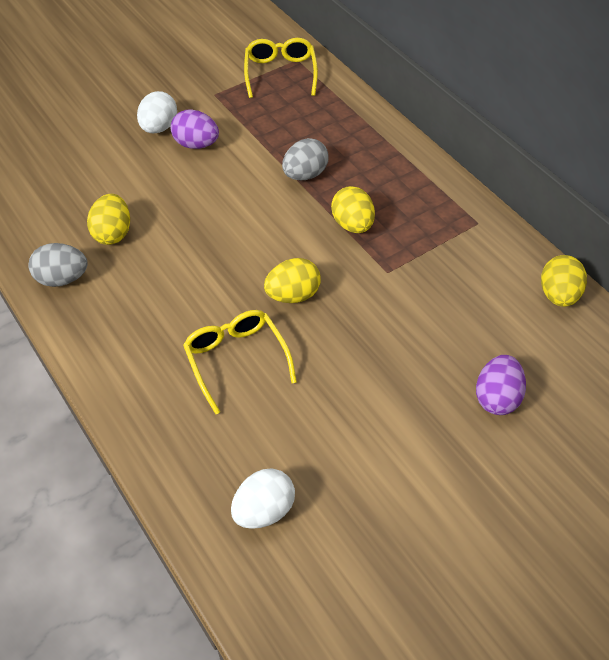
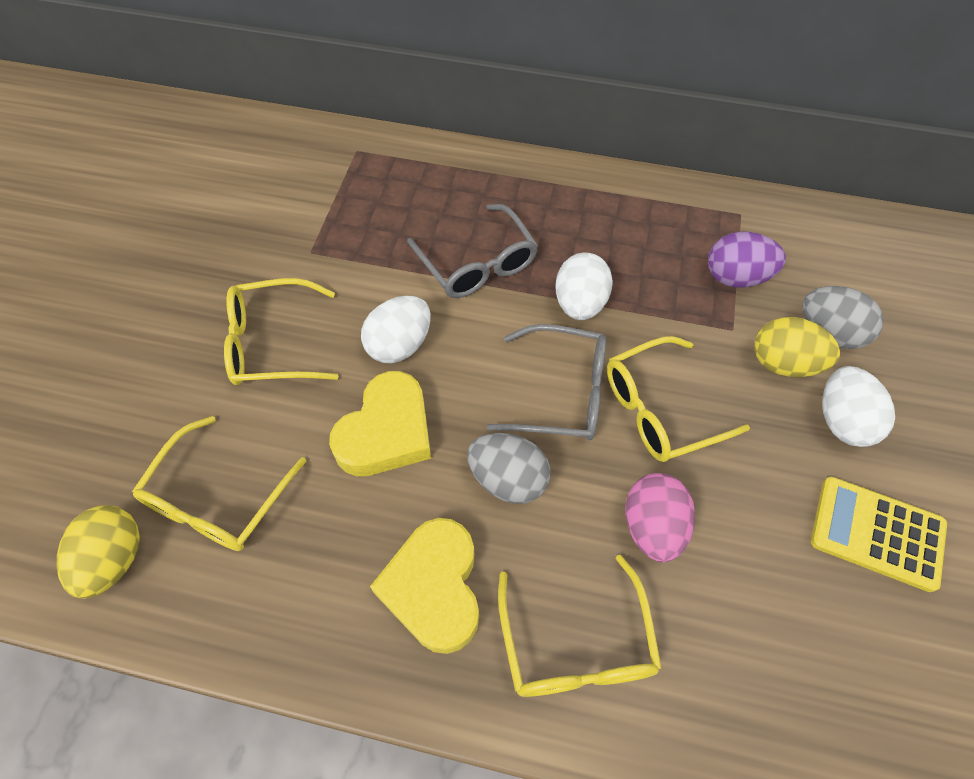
grey glasses: 0 -> 2
pink egg: 0 -> 1
purple egg: 2 -> 1
white egg: 2 -> 3
yellow calculator: 0 -> 1
yellow egg: 4 -> 2
yellow glasses: 2 -> 4
yellow heart: 0 -> 2

